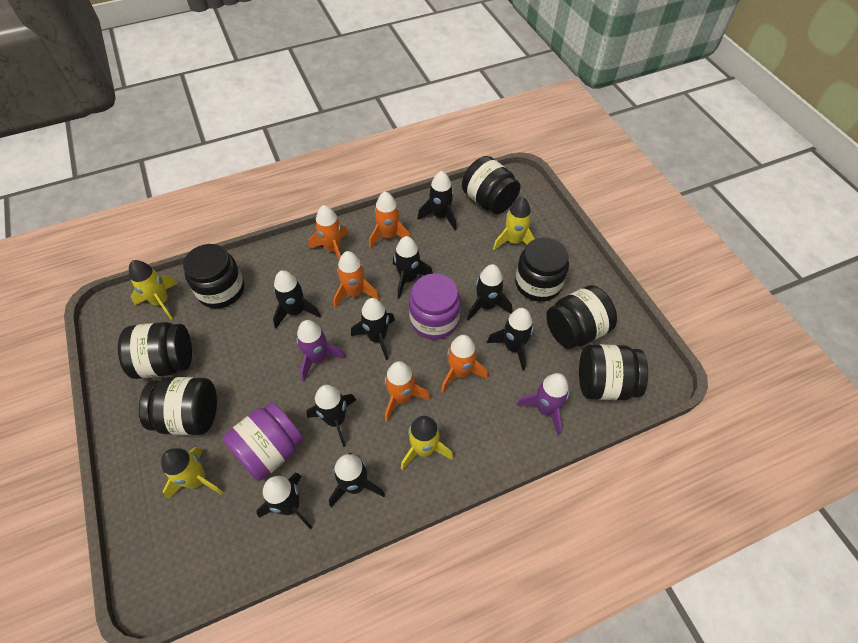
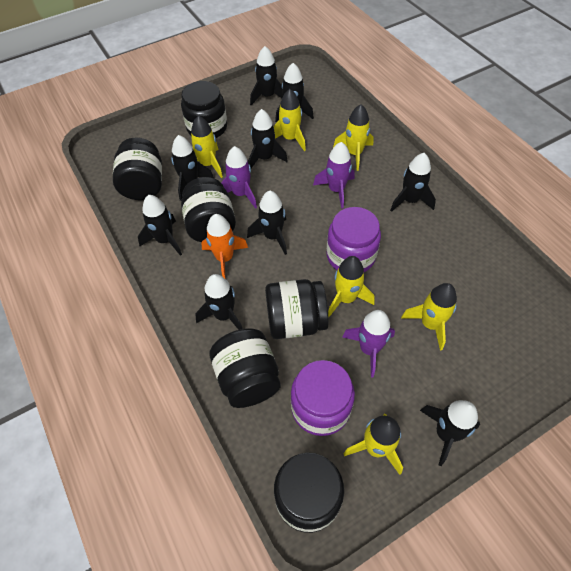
black jar: 7 -> 6
orange rocket: 5 -> 1
purple rocket: 2 -> 3
yellow rocket: 4 -> 6

